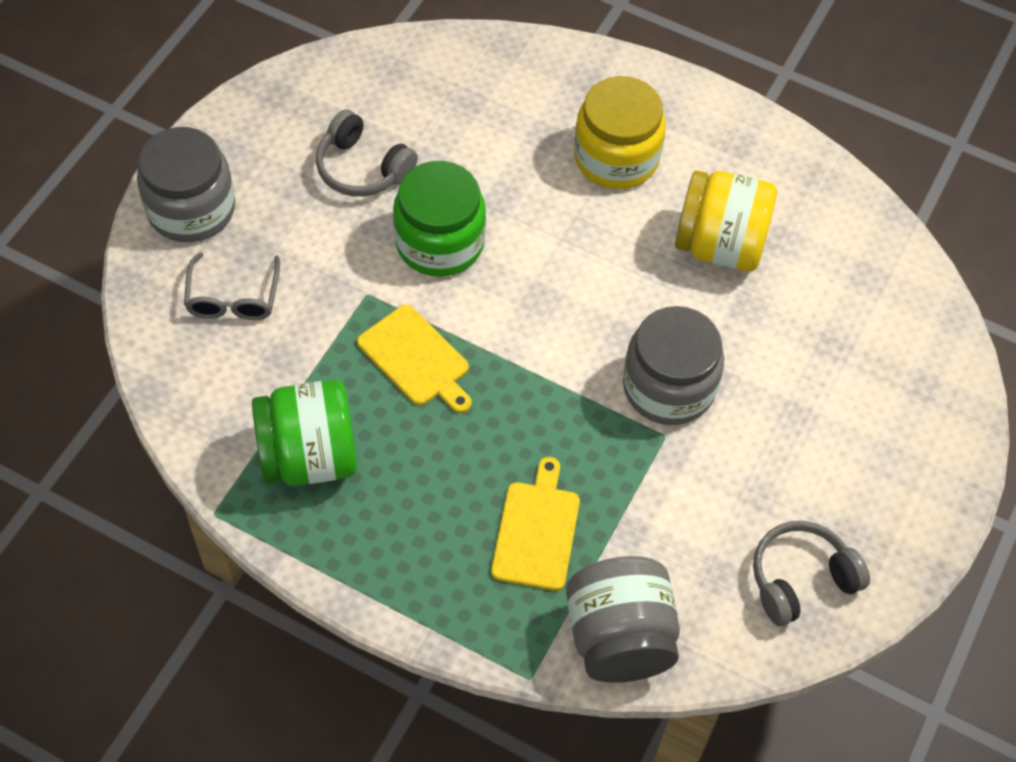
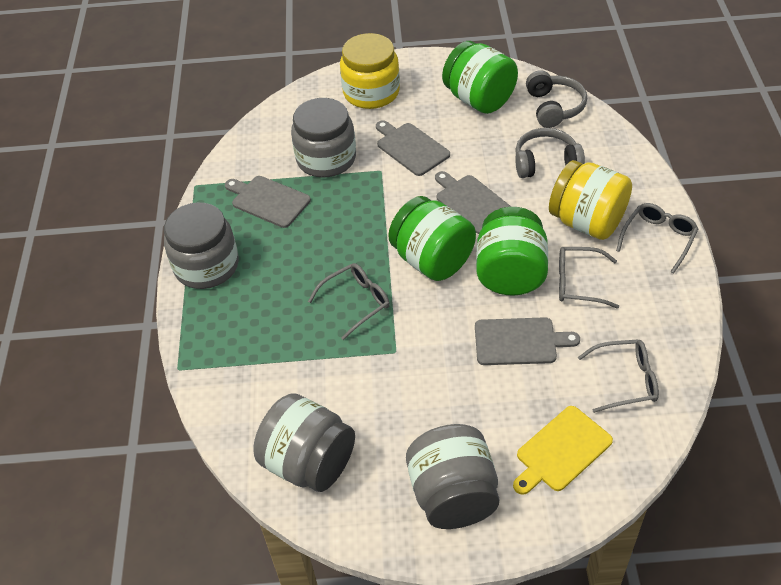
green jar: 2 -> 3
grey cutting board: 0 -> 4
grey glasses: 1 -> 4
grey jar: 3 -> 4
yellow cutting board: 2 -> 1

